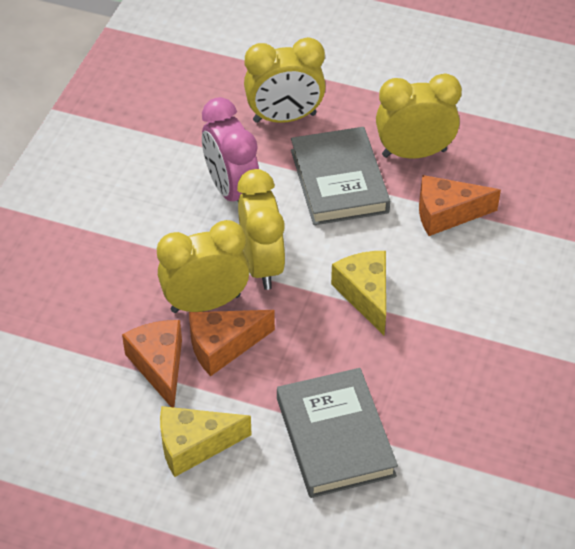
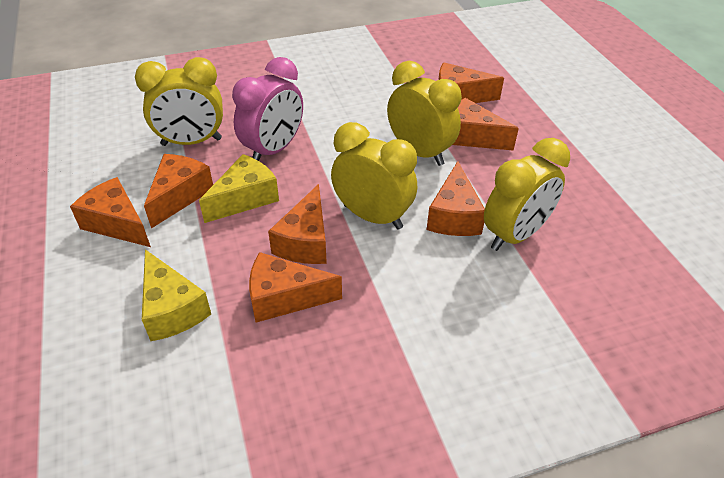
grey book: 2 -> 0
orange cheese: 3 -> 7

